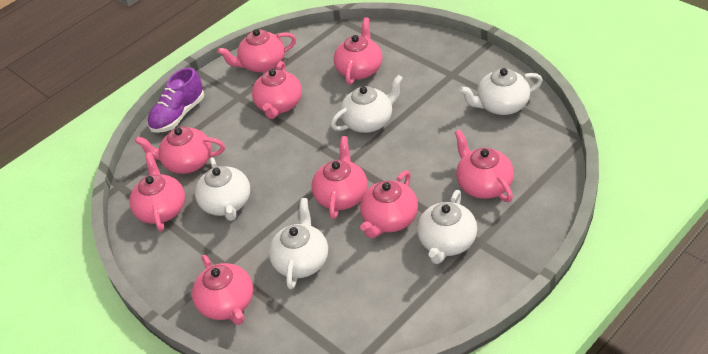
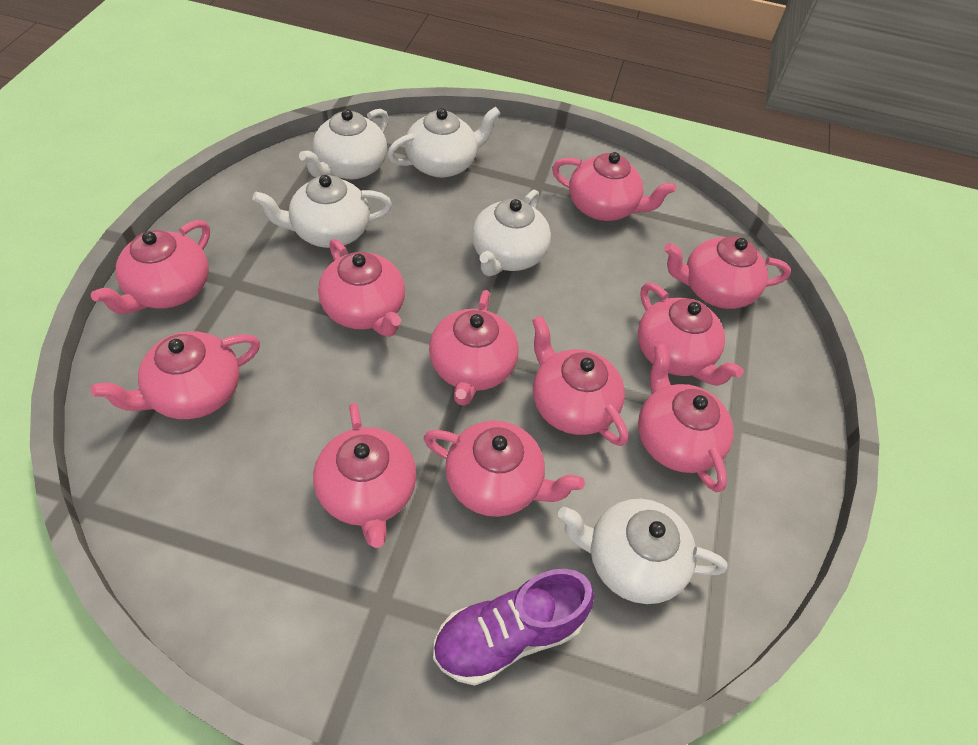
pink teapot: 9 -> 11

